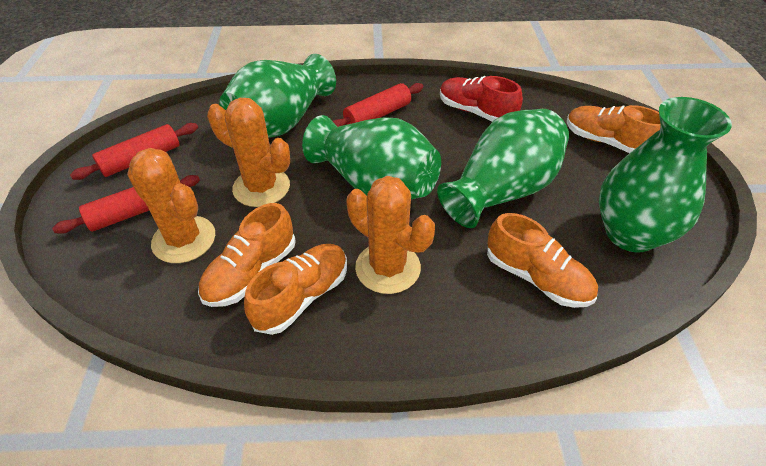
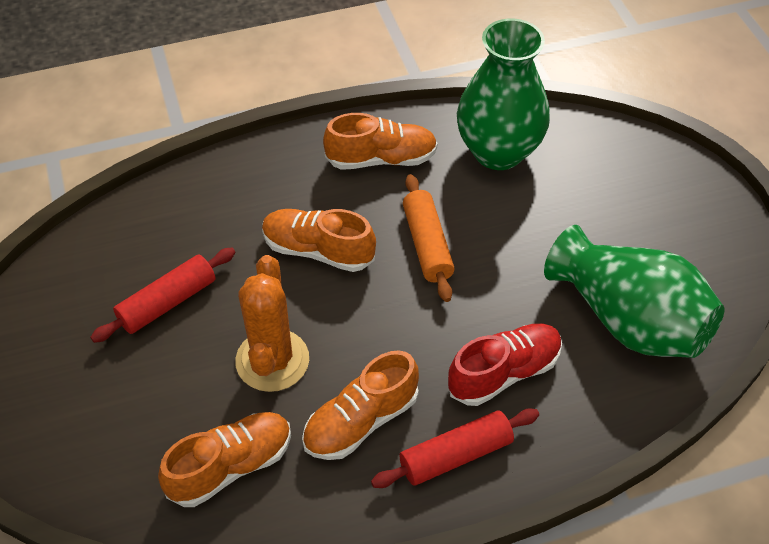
green vase: 4 -> 2
orange cactus: 3 -> 1
orange rolling pin: 0 -> 1
red rolling pin: 3 -> 2

